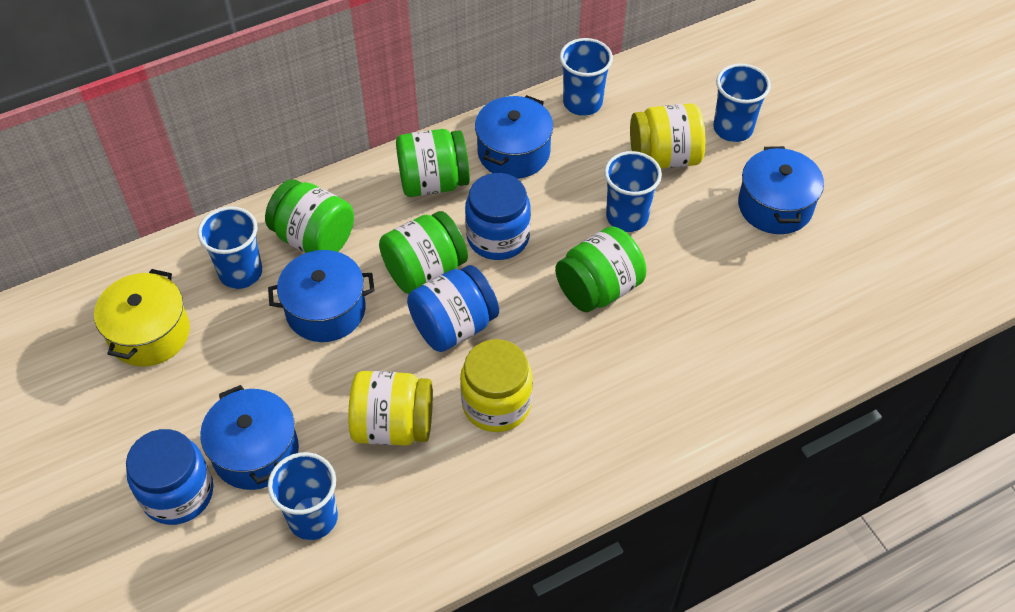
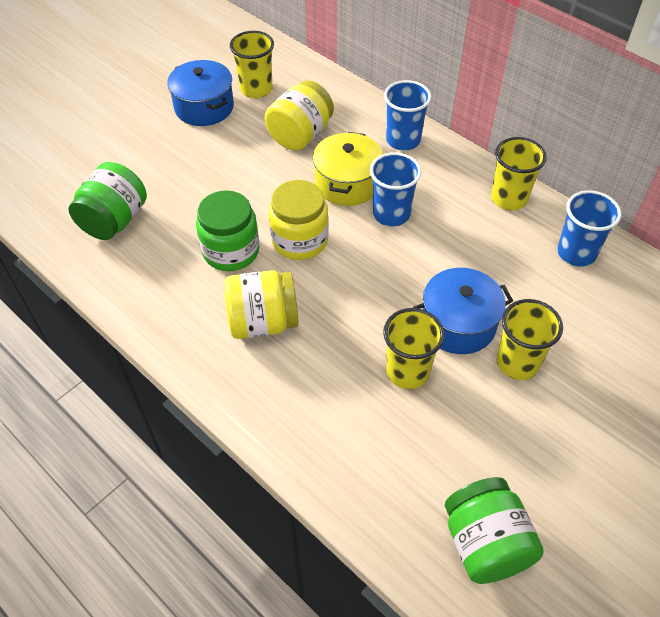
blue cup: 5 -> 3
blue jar: 3 -> 0
blue pot: 4 -> 2
green jar: 4 -> 3
yellow cup: 0 -> 4

